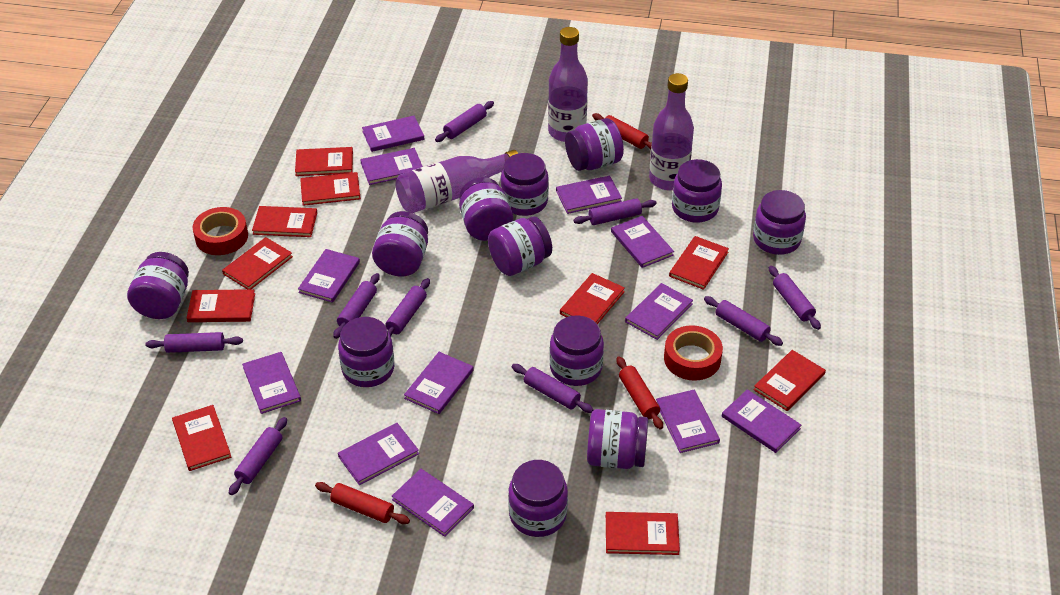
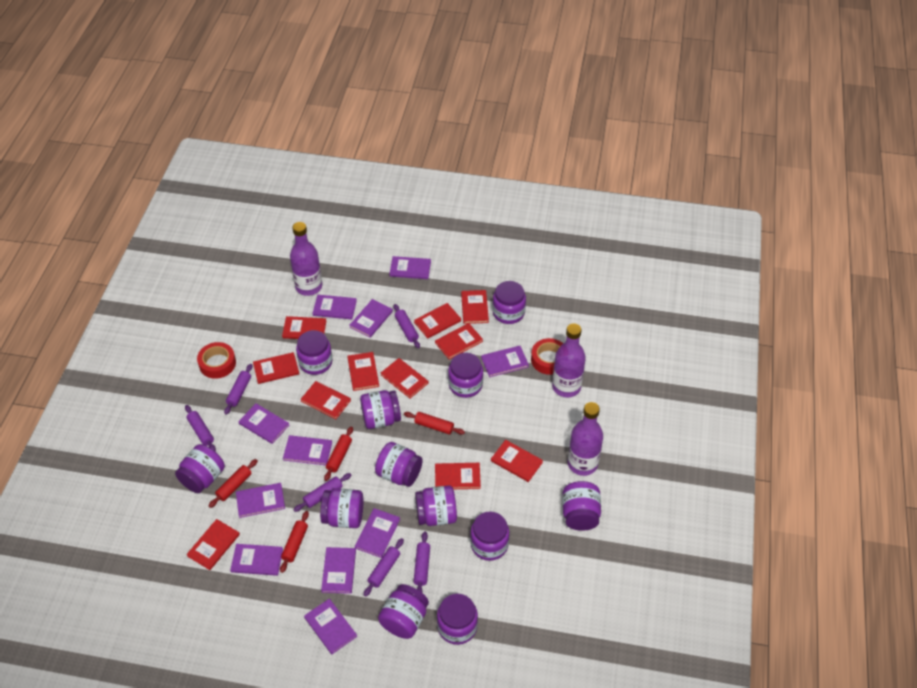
purple book: 12 -> 11
purple rolling pin: 9 -> 6
red book: 10 -> 11
red rolling pin: 3 -> 4

